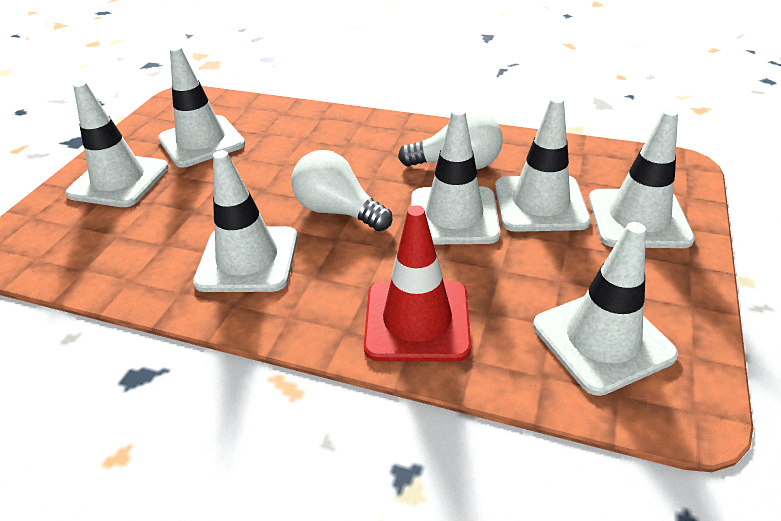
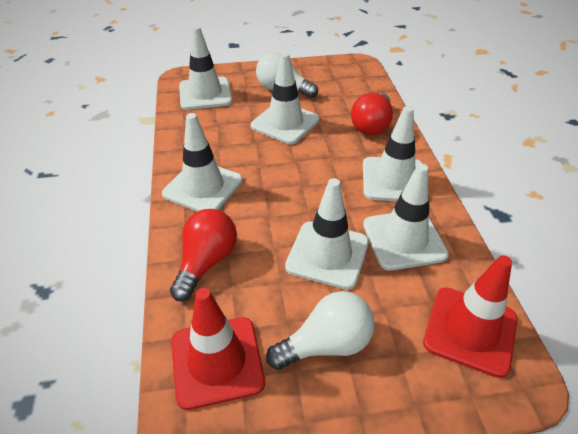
red light bulb: 0 -> 2
red traffic cone: 1 -> 2
white traffic cone: 7 -> 6

